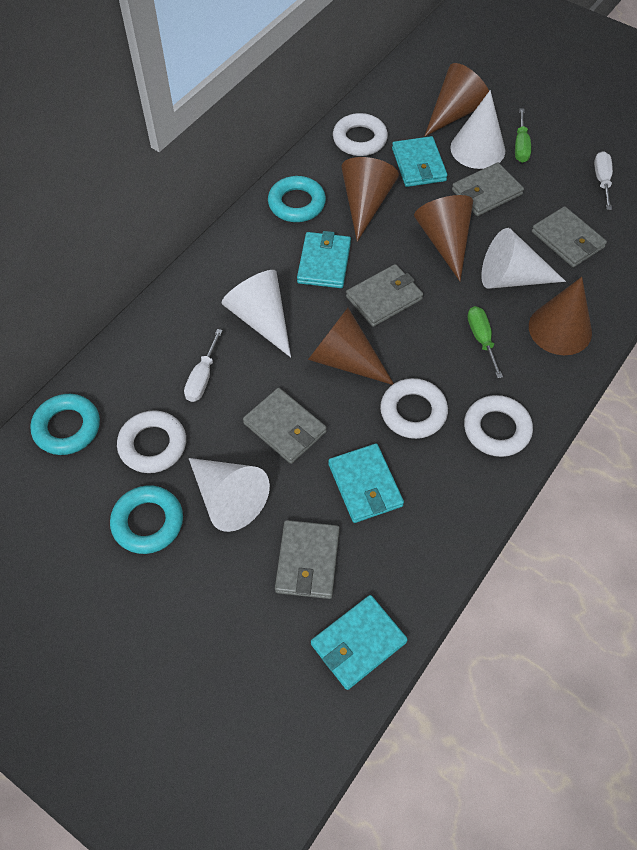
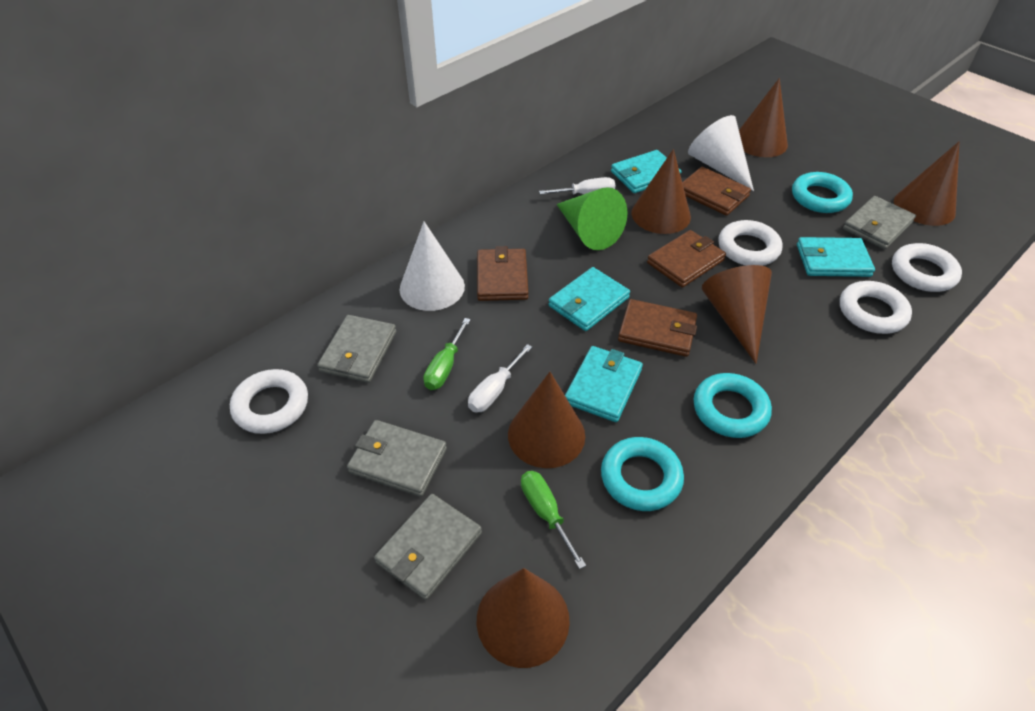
brown cone: 5 -> 6
brown wallet: 0 -> 4
green cone: 0 -> 1
grey wallet: 5 -> 4
white cone: 4 -> 2

